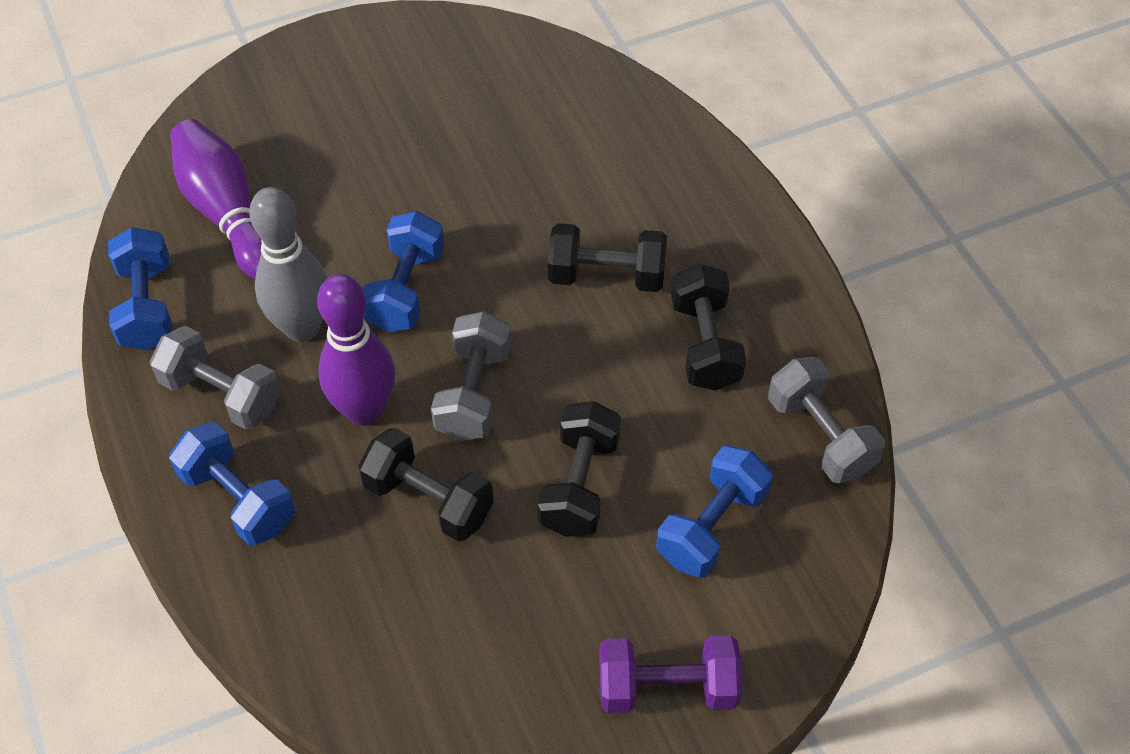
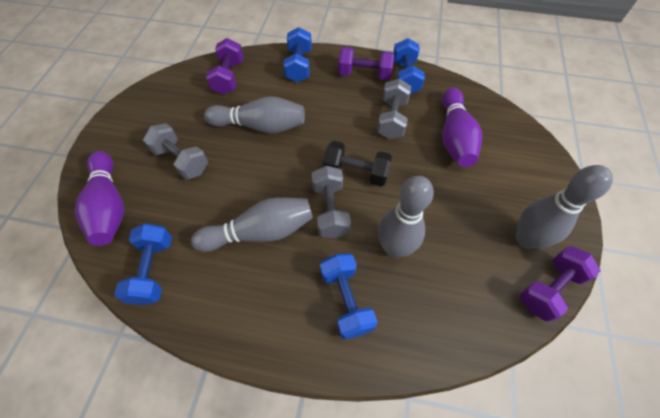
black dumbbell: 4 -> 1
grey bowling pin: 1 -> 4
purple dumbbell: 1 -> 3

